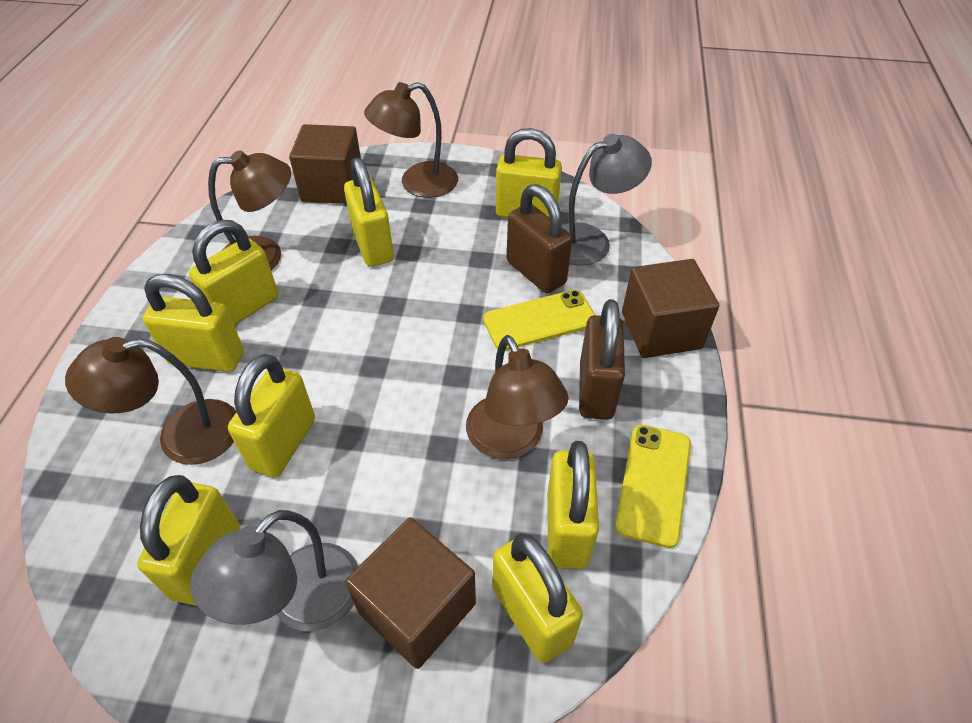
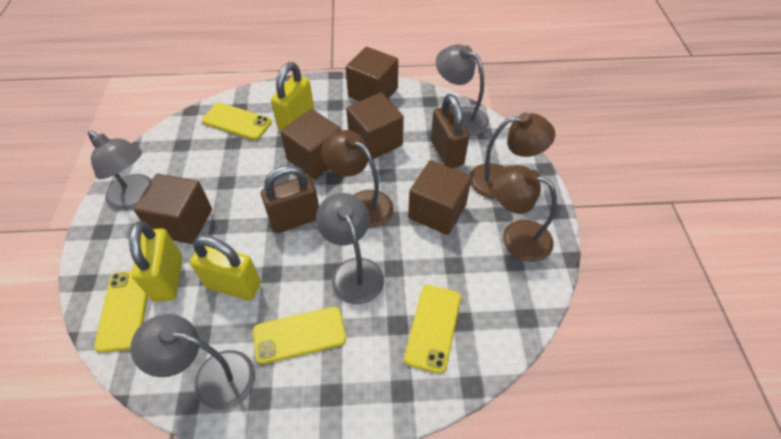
brown cube: 3 -> 5
brown lamp: 4 -> 3
grey lamp: 2 -> 4
yellow padlock: 8 -> 3
yellow phone: 2 -> 4

